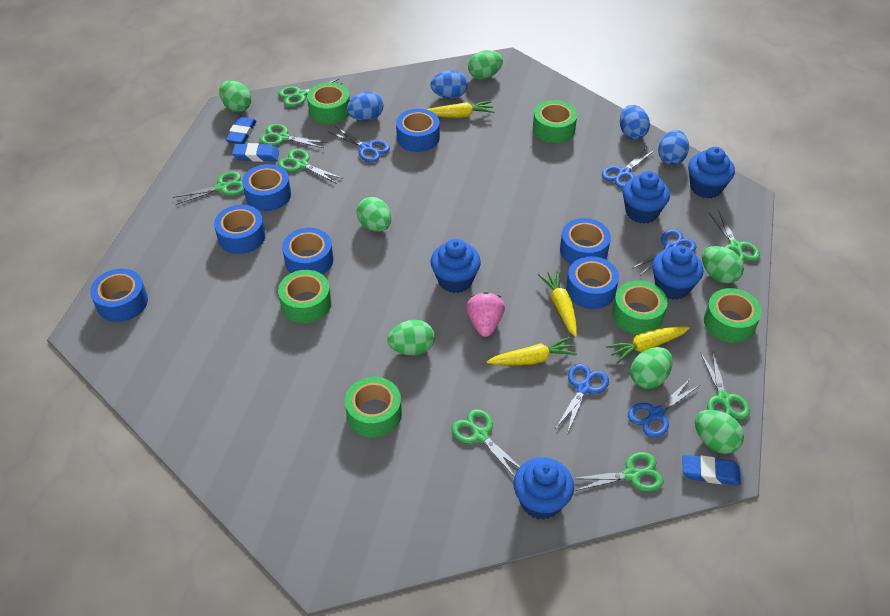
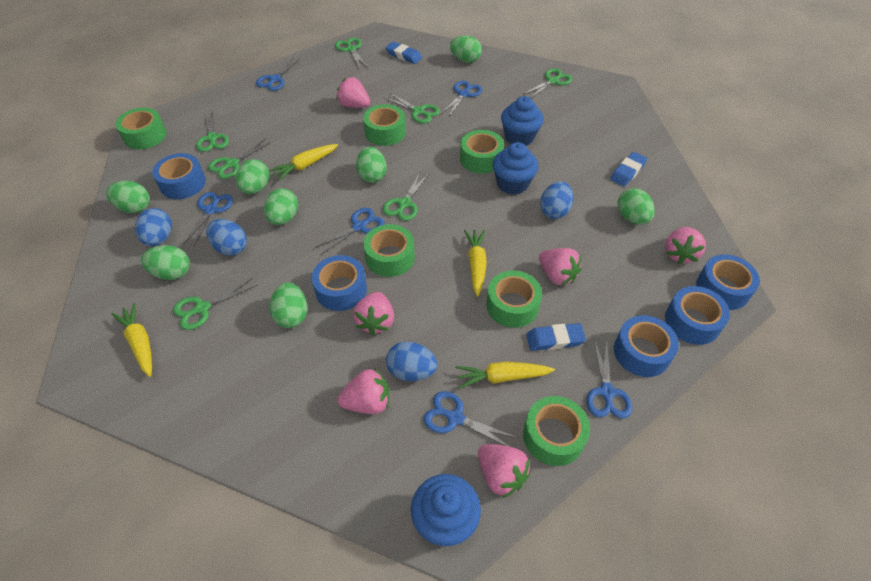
blue cupcake: 5 -> 3
blue scissors: 5 -> 6
blue tape: 7 -> 5
green egg: 7 -> 8
green scissors: 8 -> 7
pink strawberry: 1 -> 6

